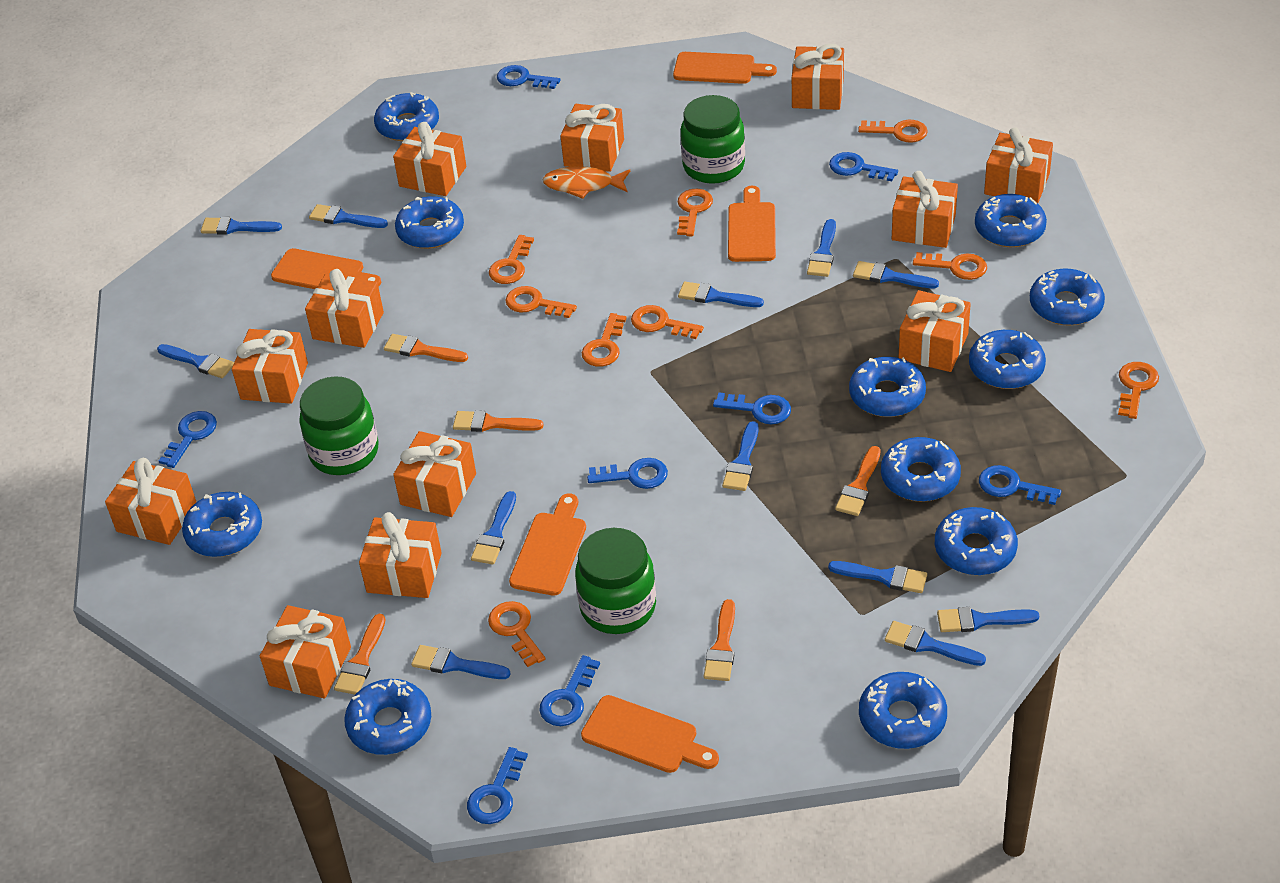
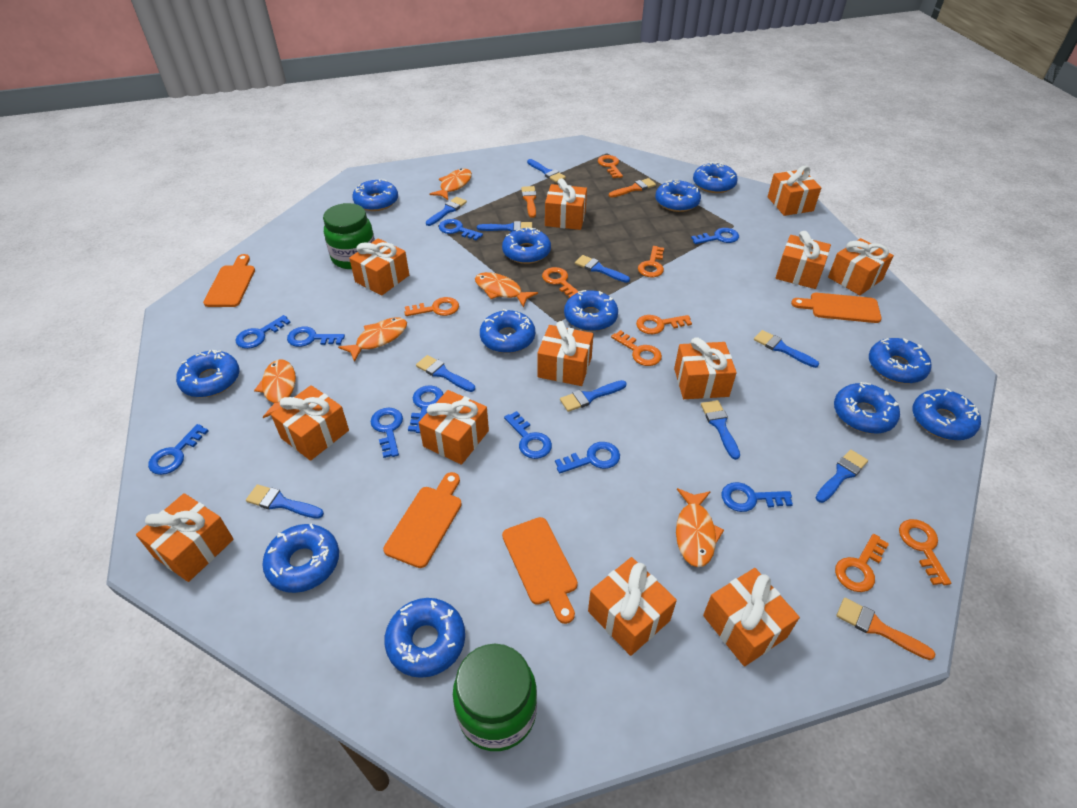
blue brush: 12 -> 10
blue donut: 11 -> 12
blue key: 8 -> 10
green jar: 3 -> 2
orange brush: 5 -> 3
orange cutting board: 5 -> 4
orange fish: 1 -> 5
orange key: 9 -> 8

